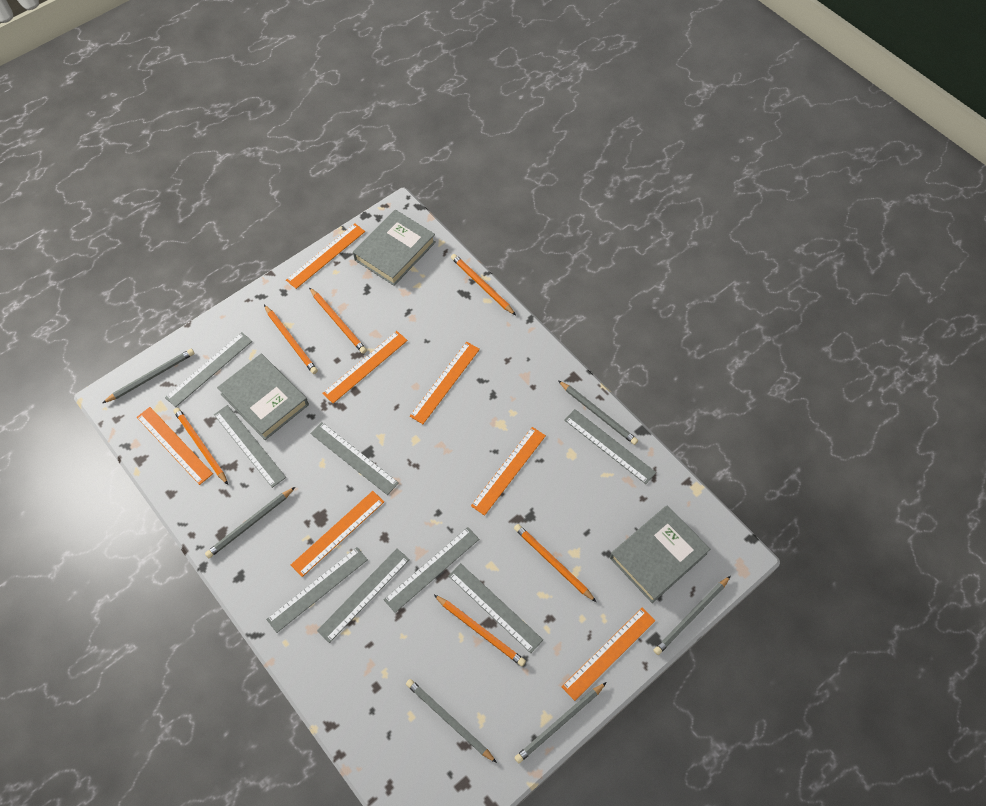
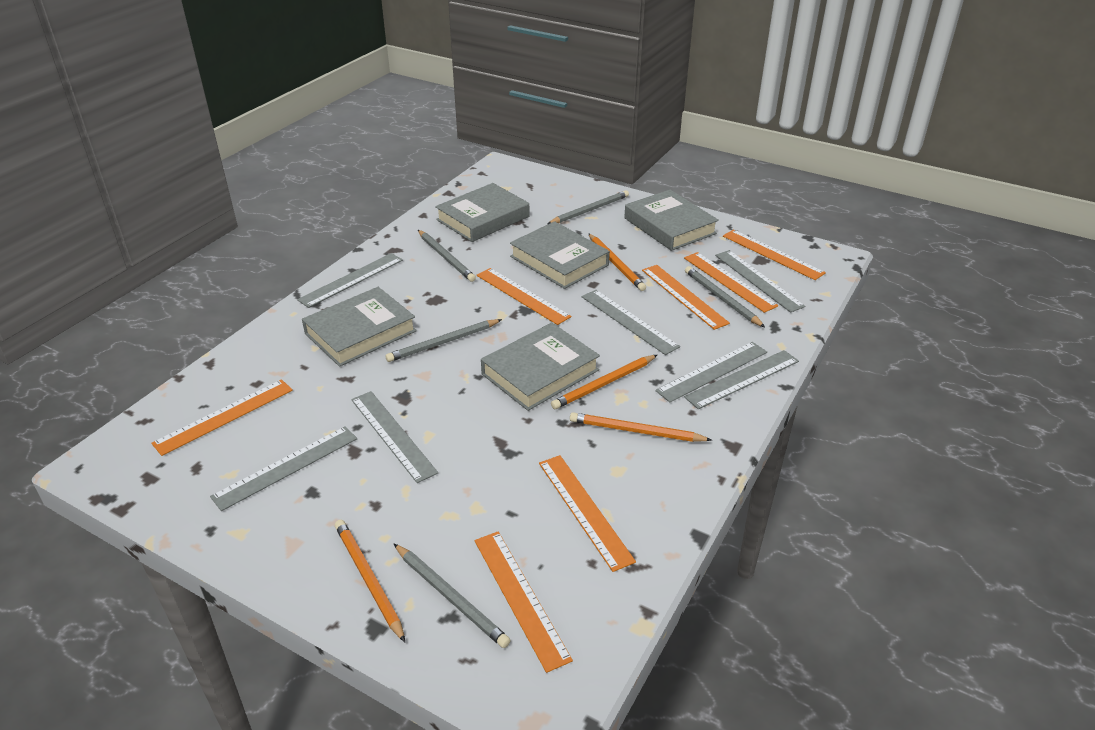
grey book: 3 -> 5
grey pencil: 6 -> 5
grey ruler: 8 -> 7
orange pencil: 6 -> 4

